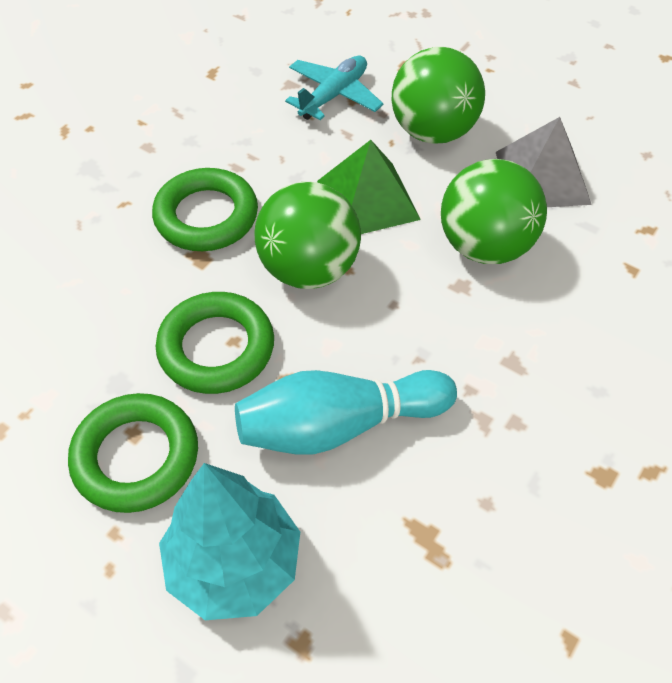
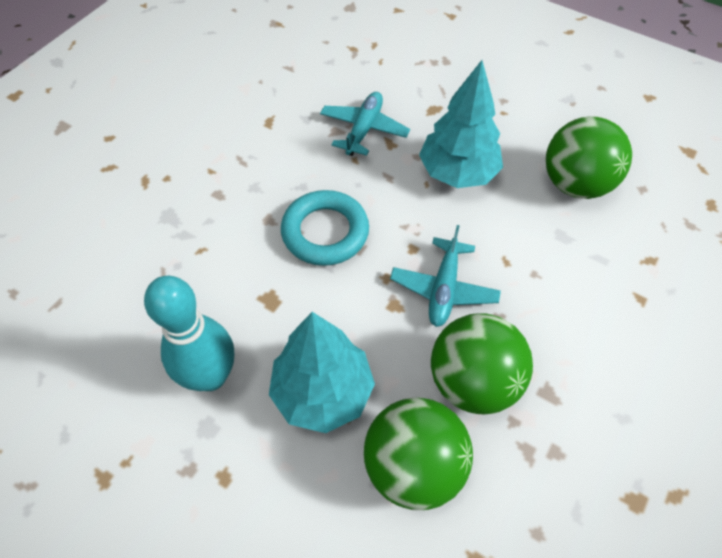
green pyramid: 1 -> 0
green ring: 3 -> 0
grey pyramid: 1 -> 0
turquoise plane: 1 -> 2
turquoise ring: 0 -> 1
turquoise tree: 1 -> 2

